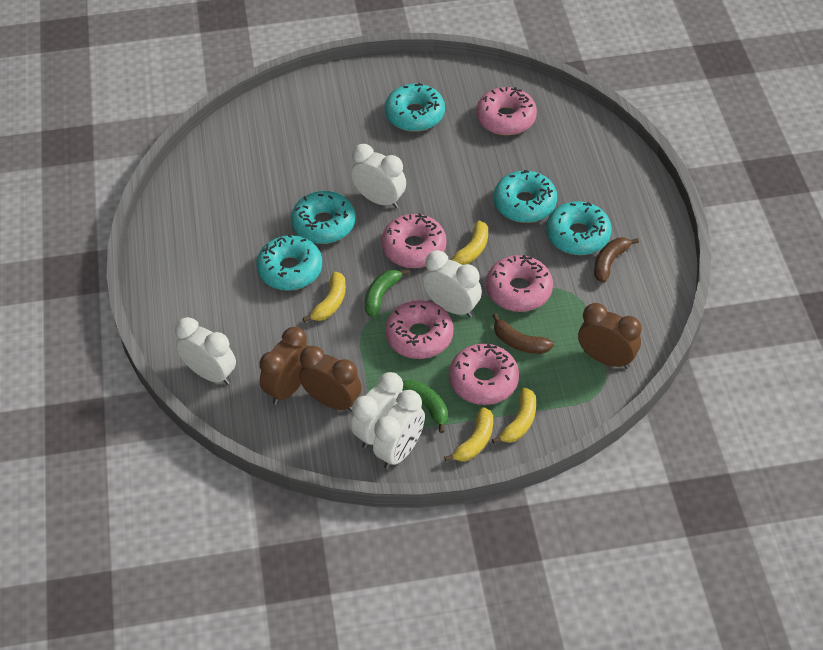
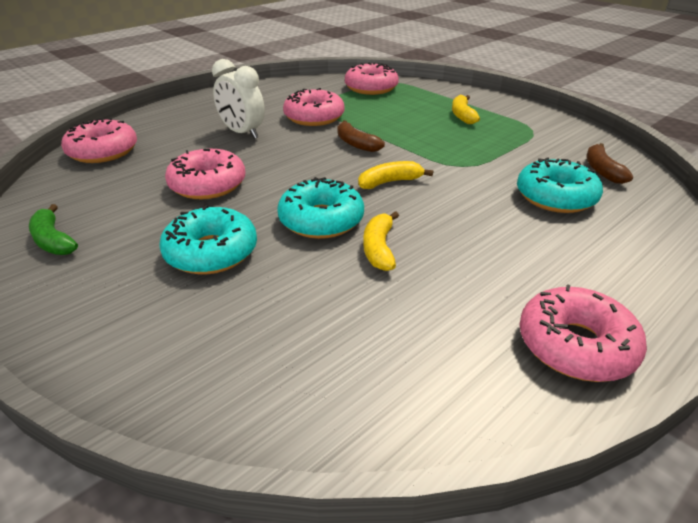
brown clock: 3 -> 0
green banana: 2 -> 1
turquoise donut: 5 -> 3
white clock: 5 -> 1
yellow banana: 4 -> 3

